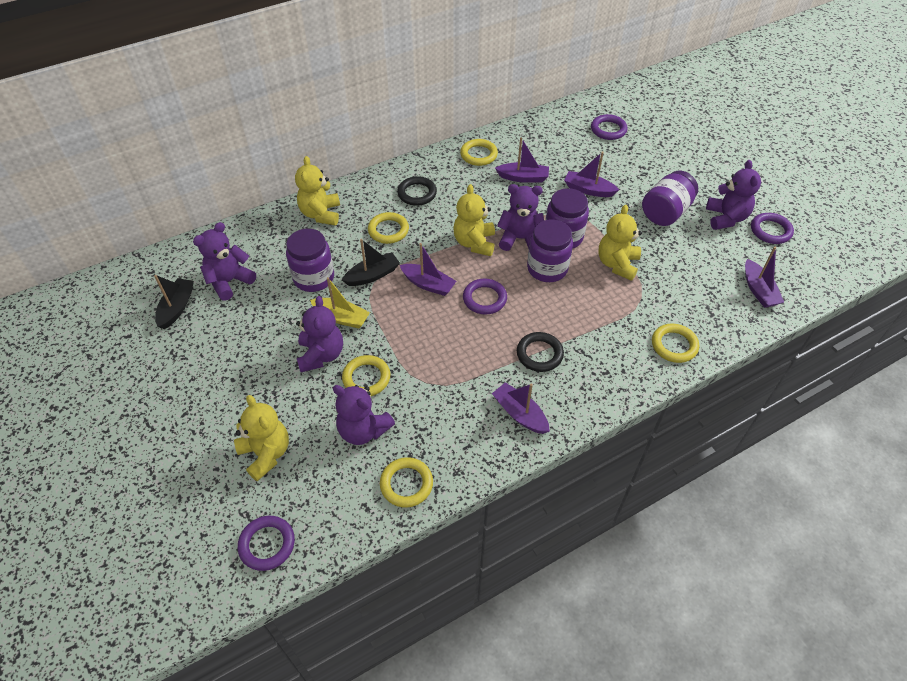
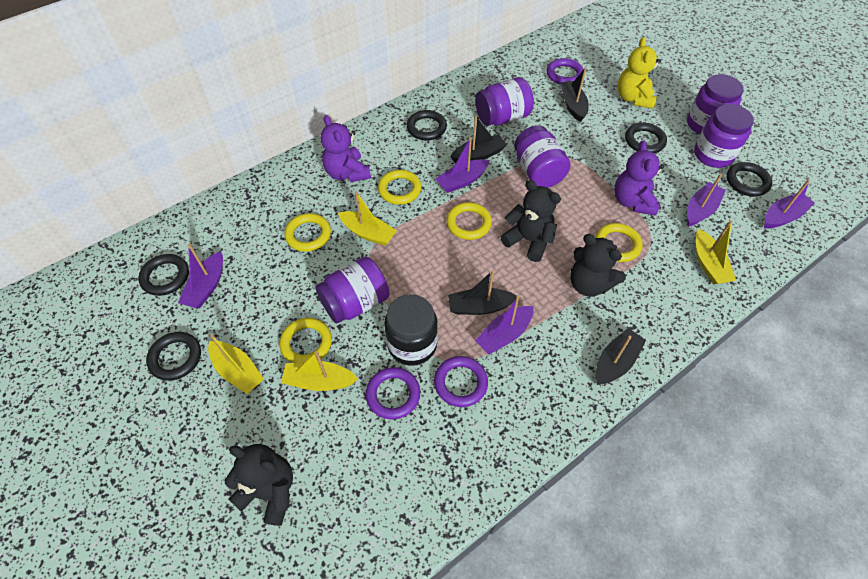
black boat: 2 -> 4
black jar: 0 -> 1
black ring: 2 -> 5
black teddy bear: 0 -> 3
purple jar: 4 -> 5
purple ring: 4 -> 3
purple teddy bear: 5 -> 2
yellow boat: 1 -> 4
yellow teddy bear: 4 -> 1

